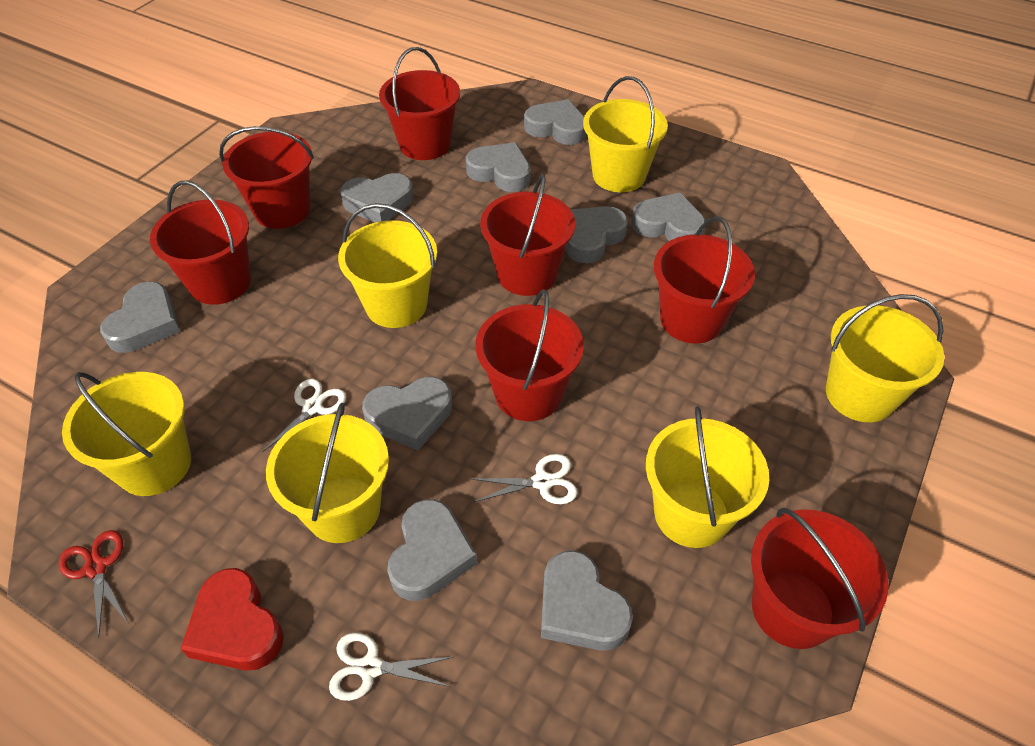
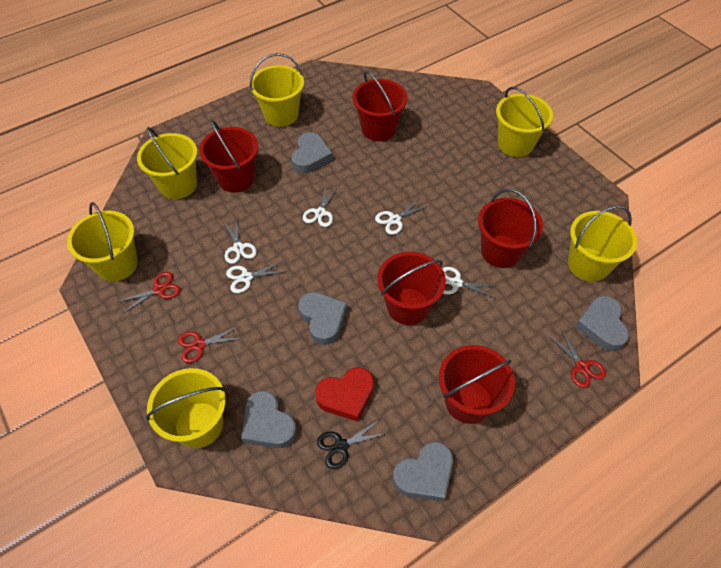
black scissors: 0 -> 1
grey heart: 9 -> 5
red bucket: 7 -> 5
red scissors: 1 -> 3
white scissors: 3 -> 5

